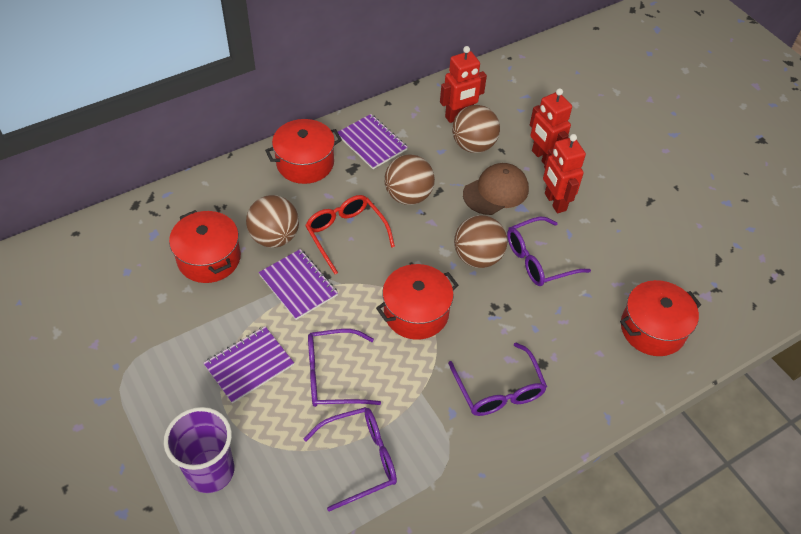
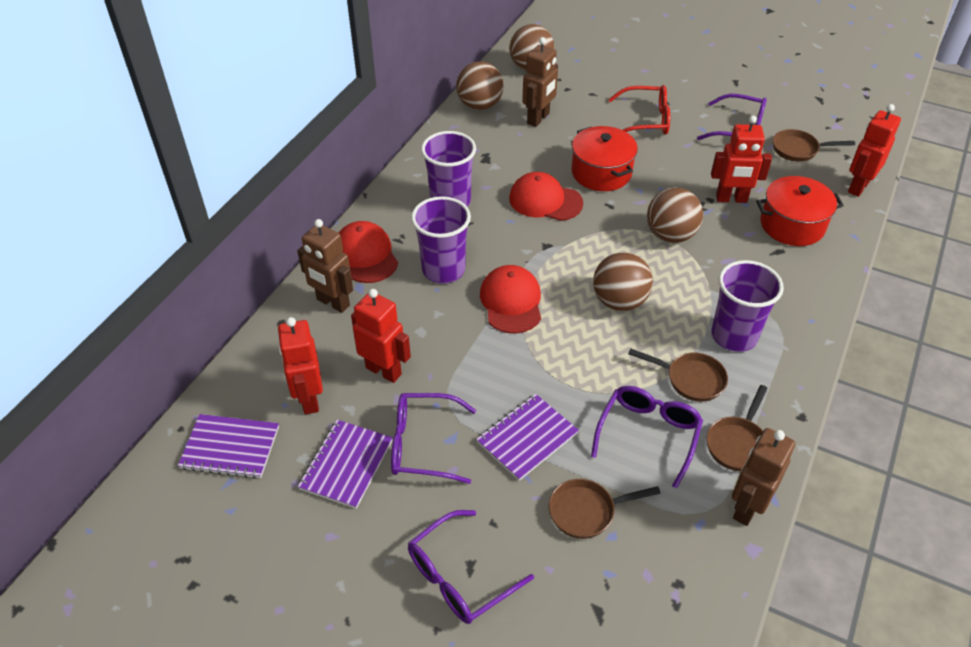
brown cap: 1 -> 0
brown pan: 0 -> 4
brown robot: 0 -> 3
purple cup: 1 -> 3
red cap: 0 -> 3
red pot: 4 -> 2
red robot: 3 -> 4

